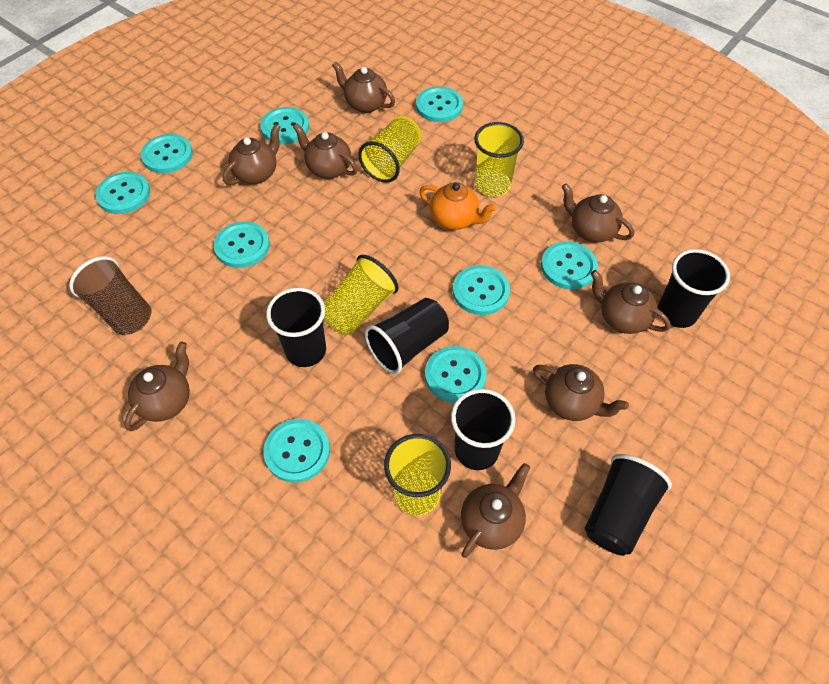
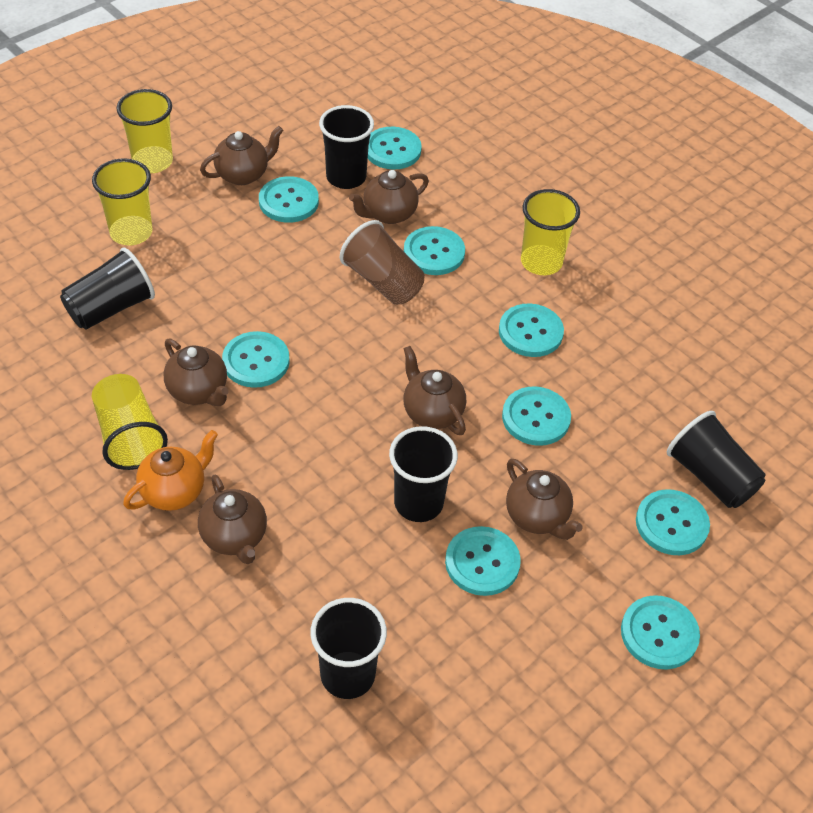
brown teapot: 8 -> 6

